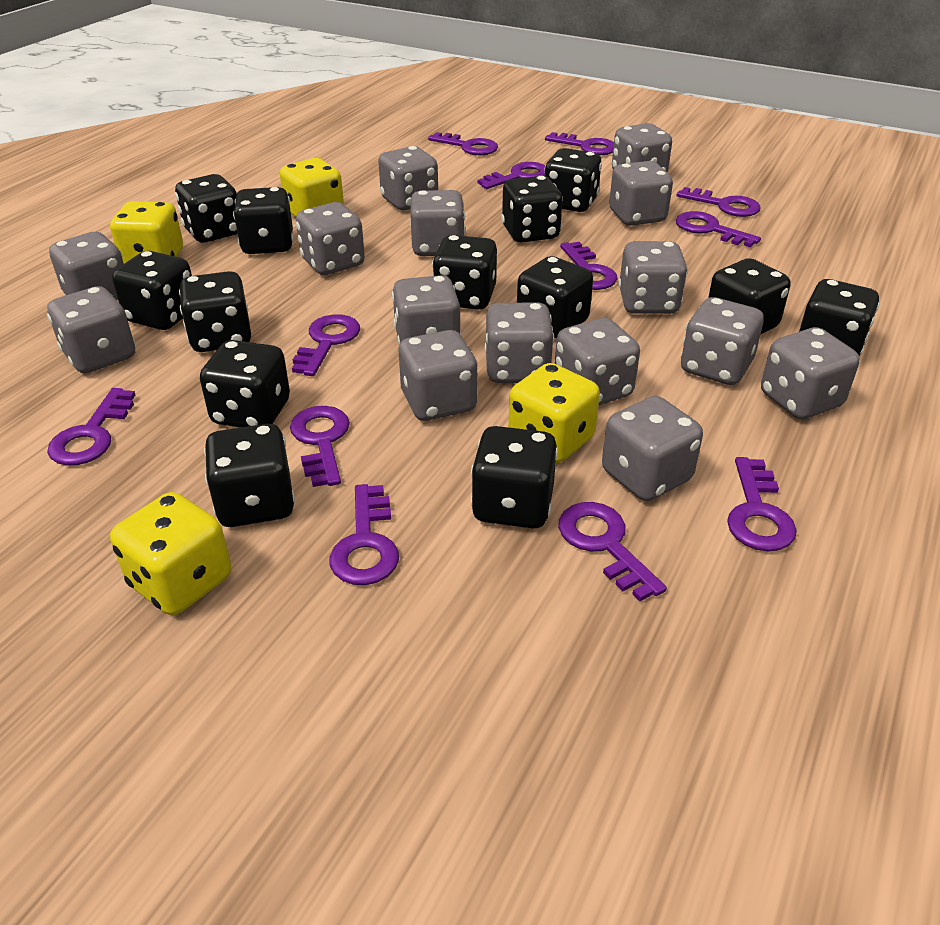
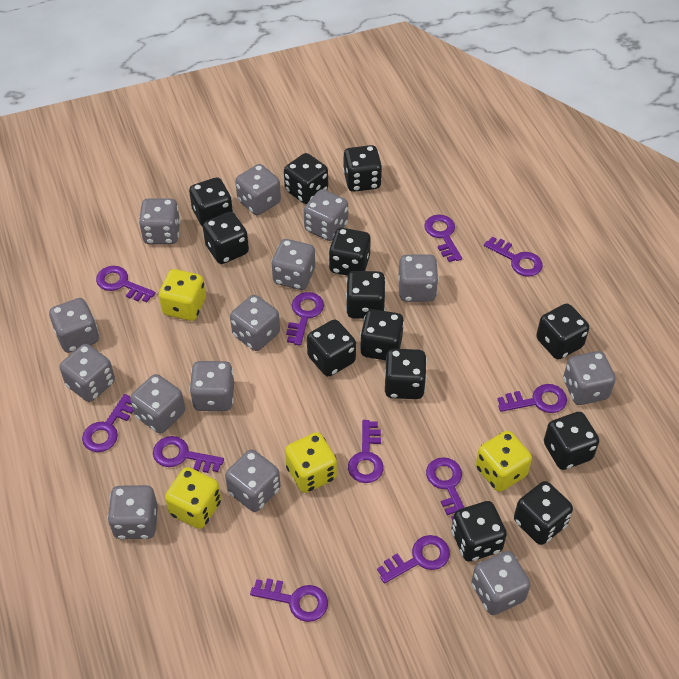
grey dice: 15 -> 14
purple key: 12 -> 11

